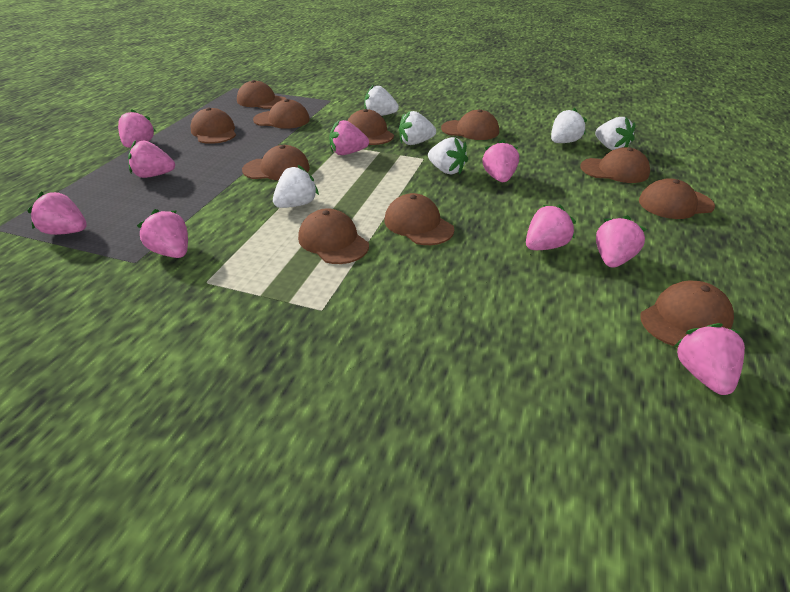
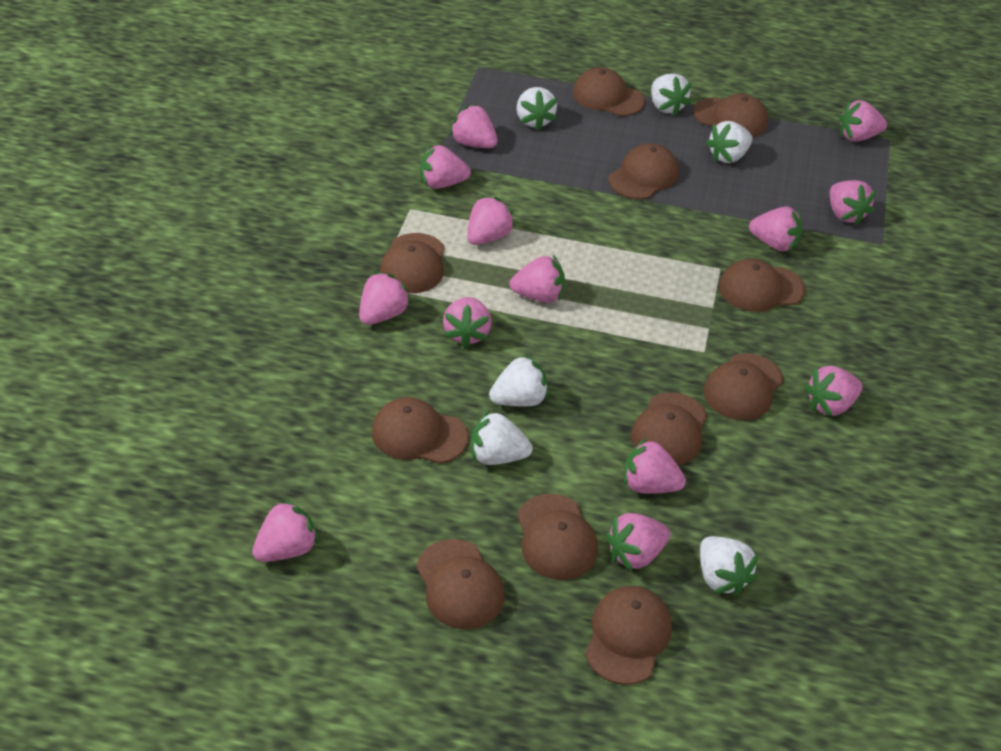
pink strawberry: 9 -> 13

